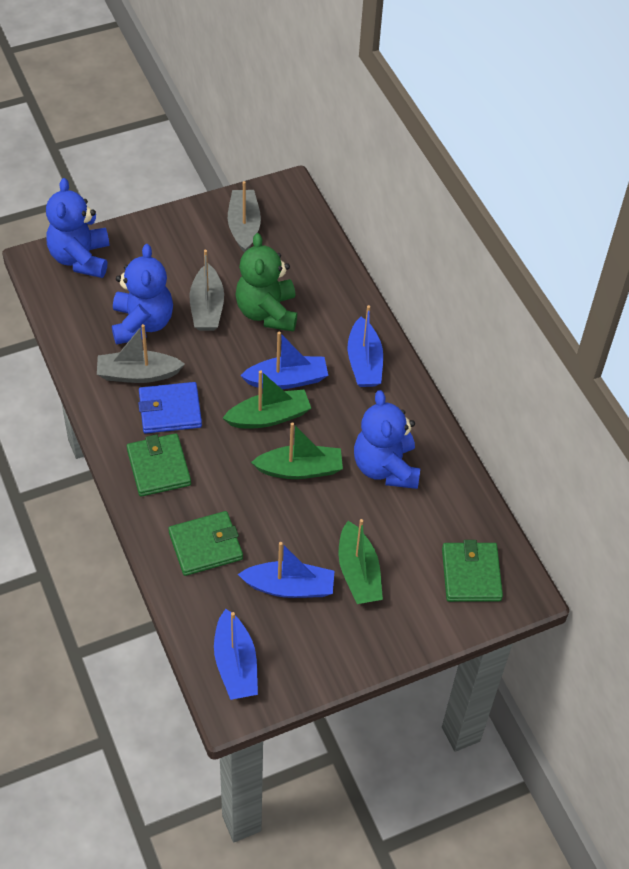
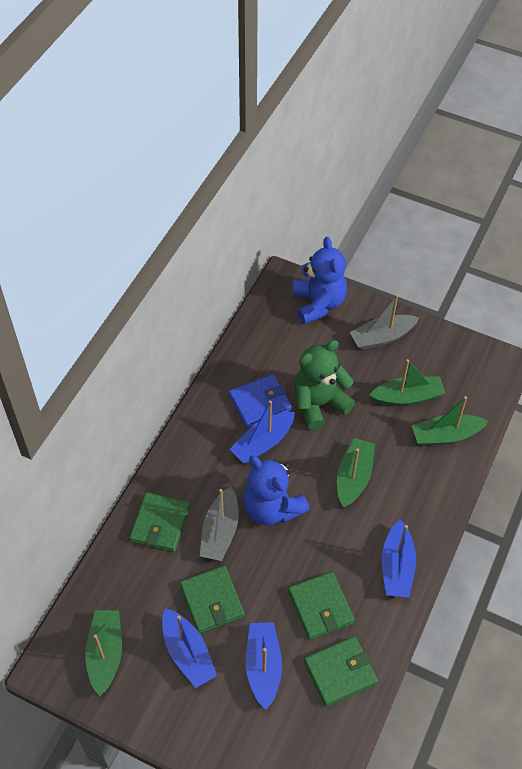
blue teddy bear: 3 -> 2
green boat: 3 -> 4
green wallet: 3 -> 4
grey boat: 3 -> 2

